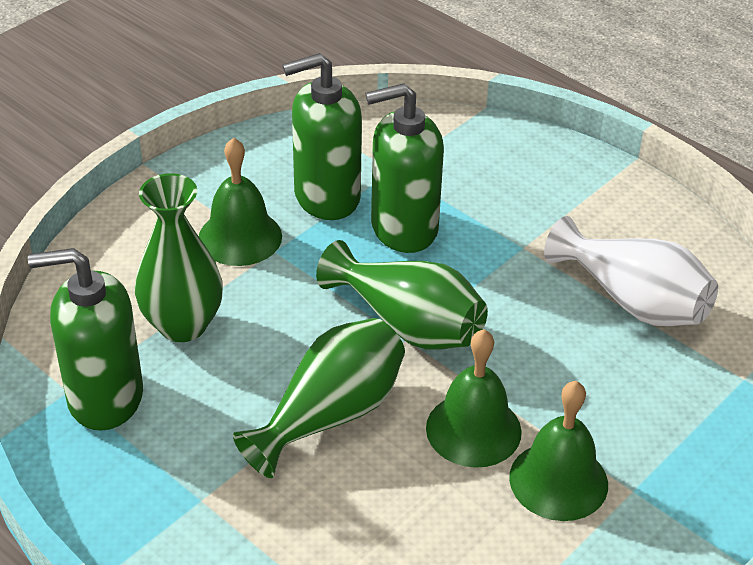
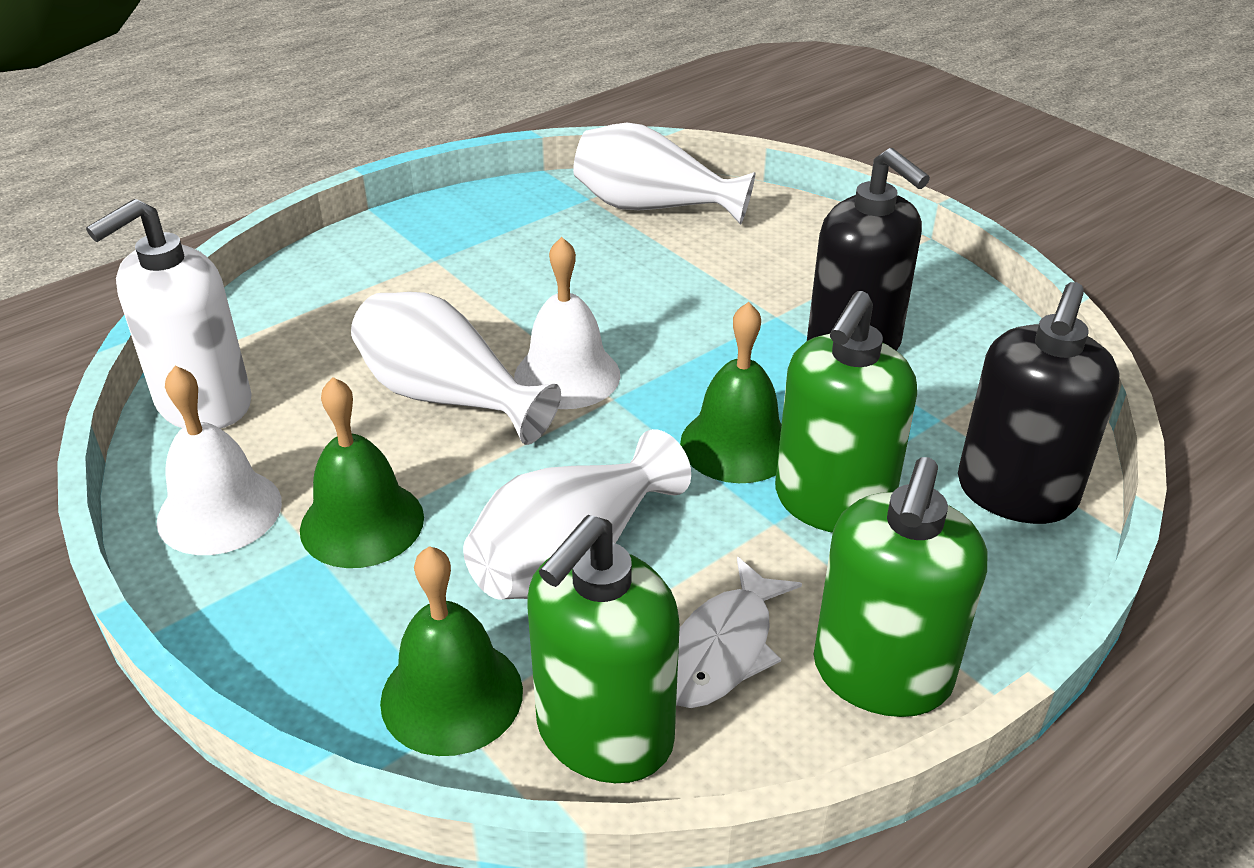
black soap dispenser: 0 -> 2
green vase: 3 -> 0
white bell: 0 -> 2
white fish: 0 -> 1
white soap dispenser: 0 -> 1
white vase: 1 -> 3

